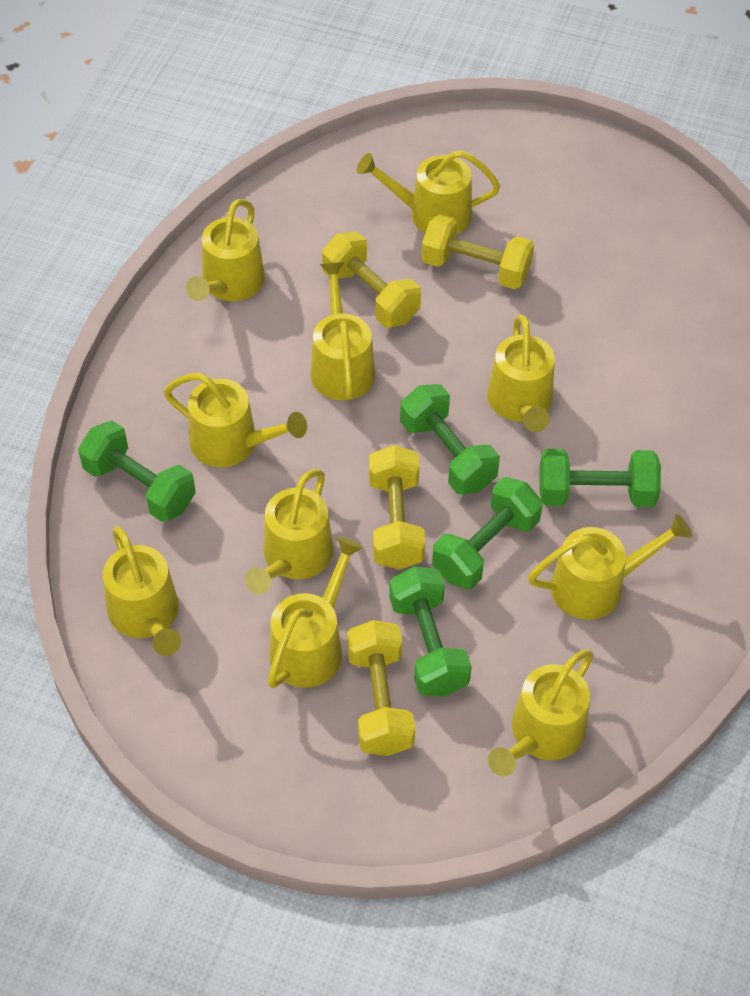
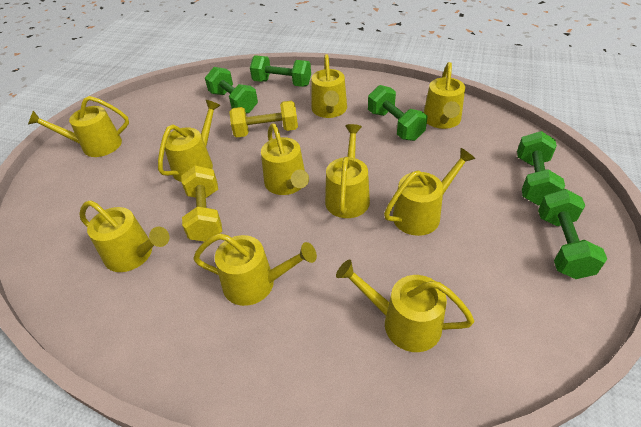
yellow dumbbell: 4 -> 2

